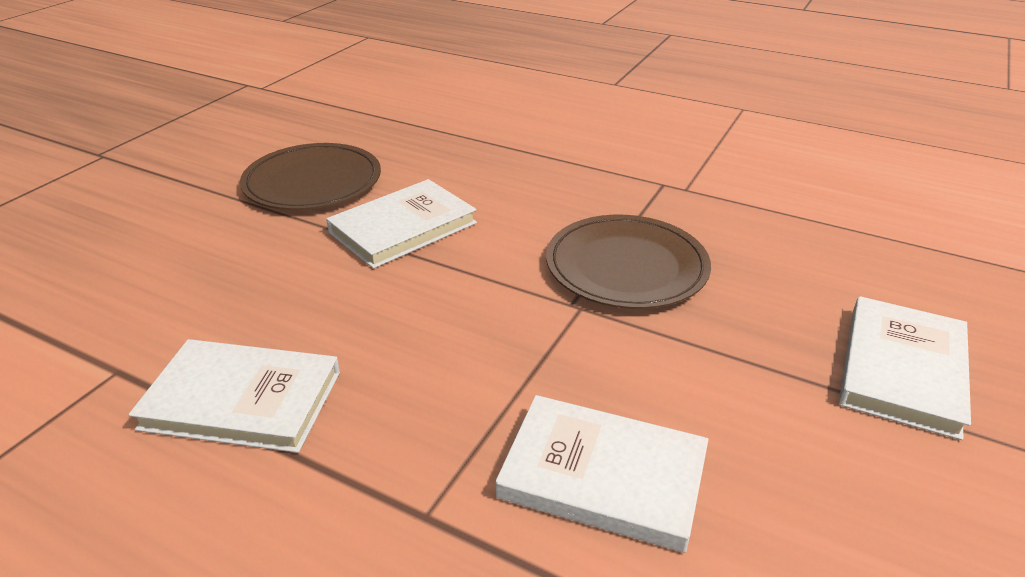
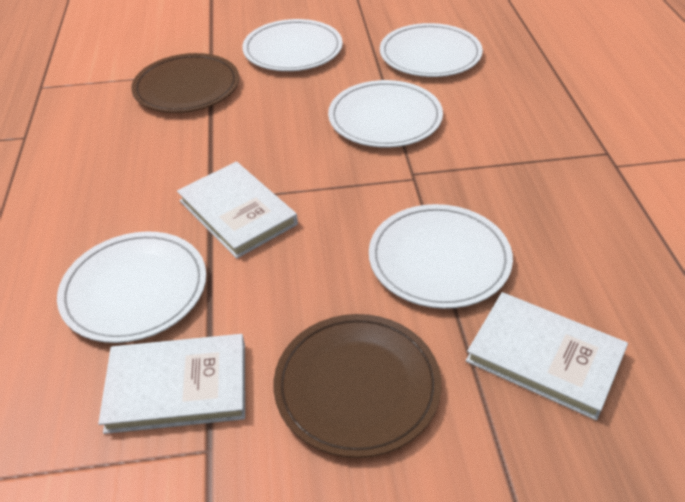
white book: 4 -> 3
white plate: 0 -> 5

